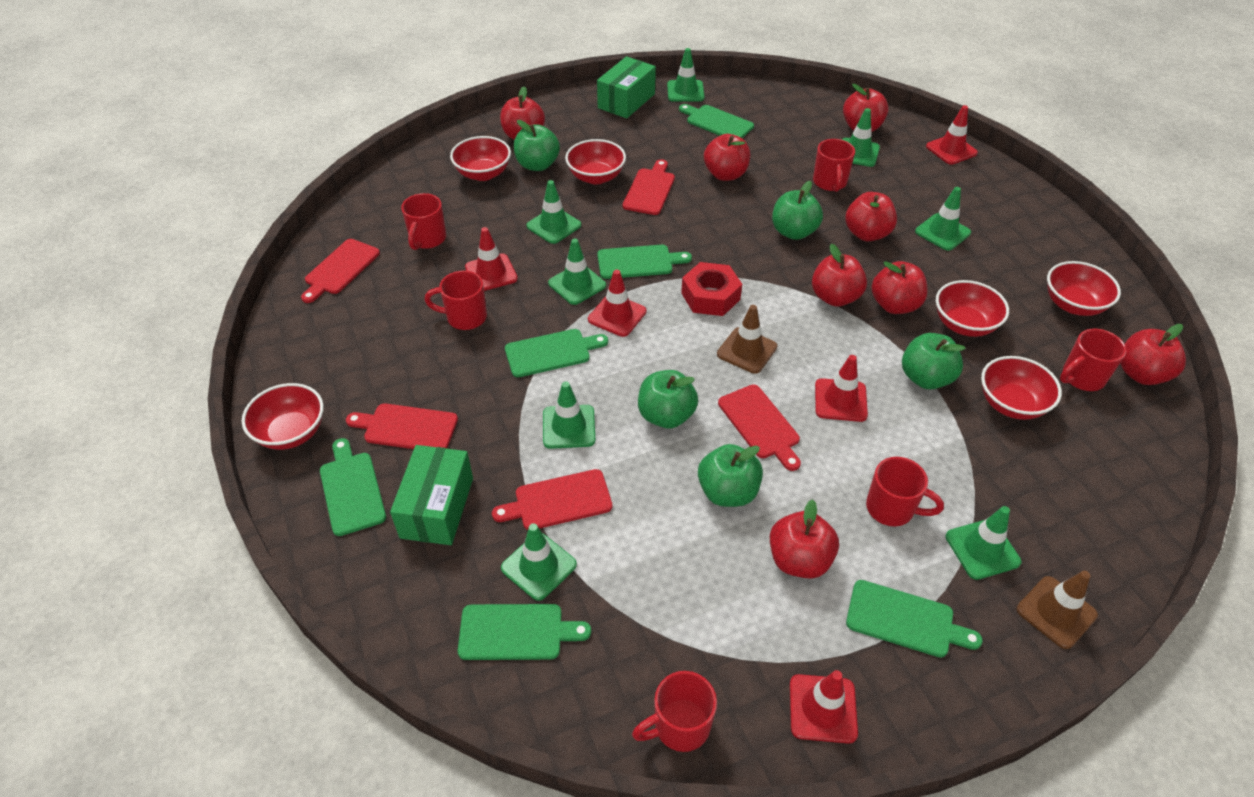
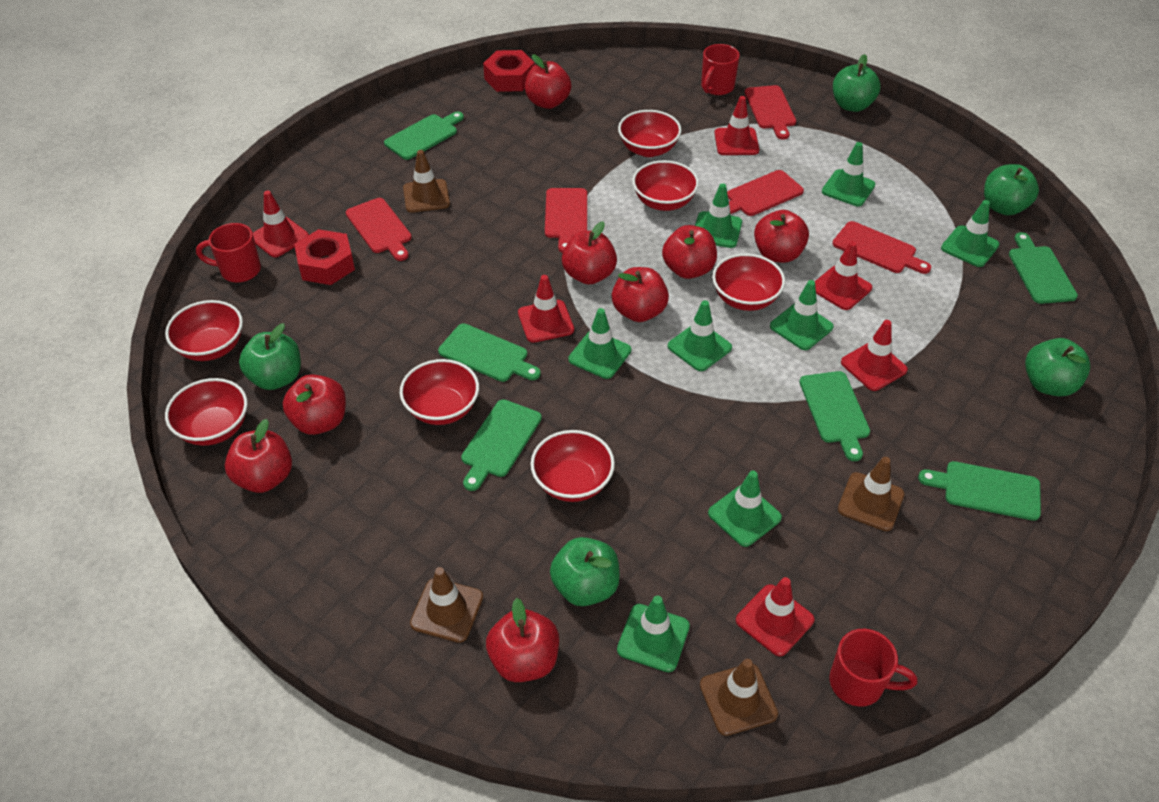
brown traffic cone: 2 -> 4
green box: 2 -> 0
red bowl: 6 -> 7
red mug: 6 -> 3
red nut: 1 -> 2
red traffic cone: 5 -> 6

